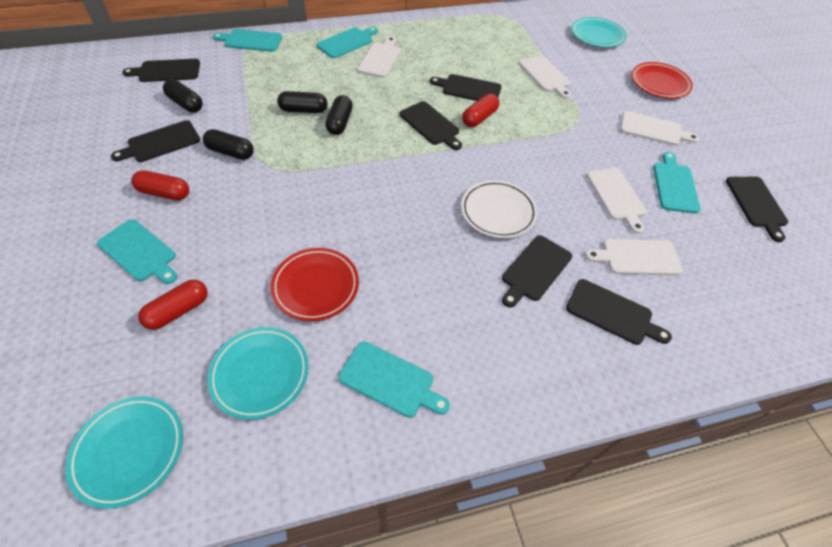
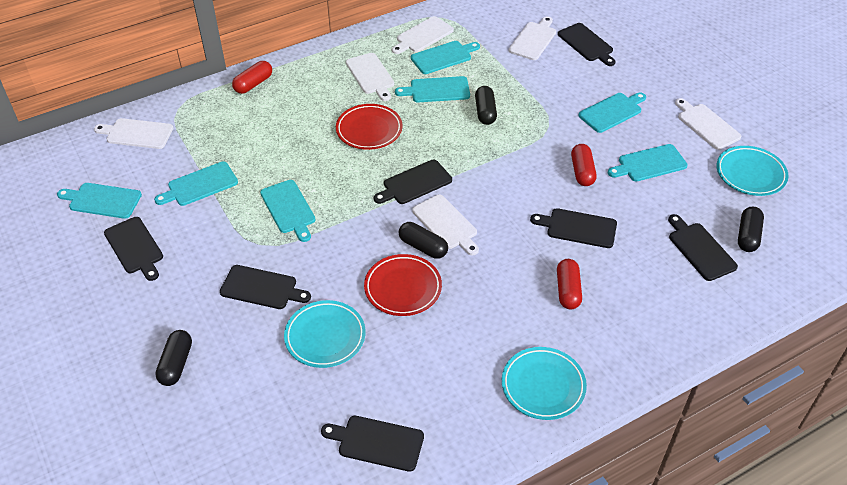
turquoise cutting board: 5 -> 7
white cutting board: 5 -> 6
white plate: 1 -> 0

